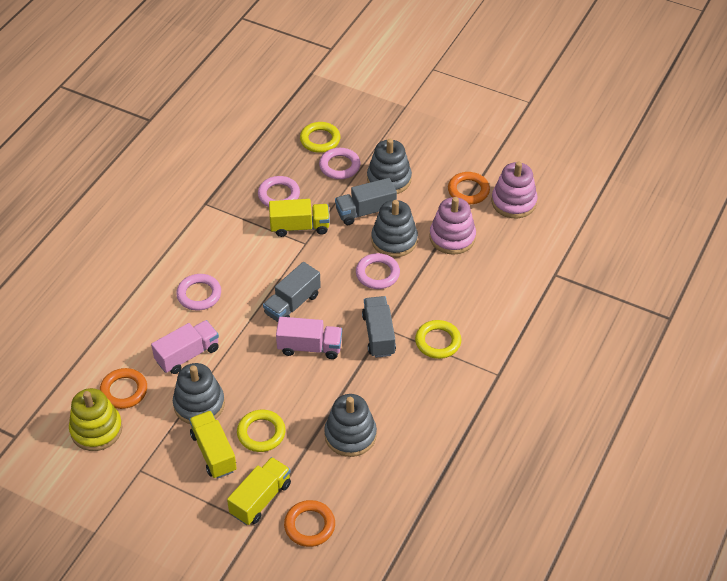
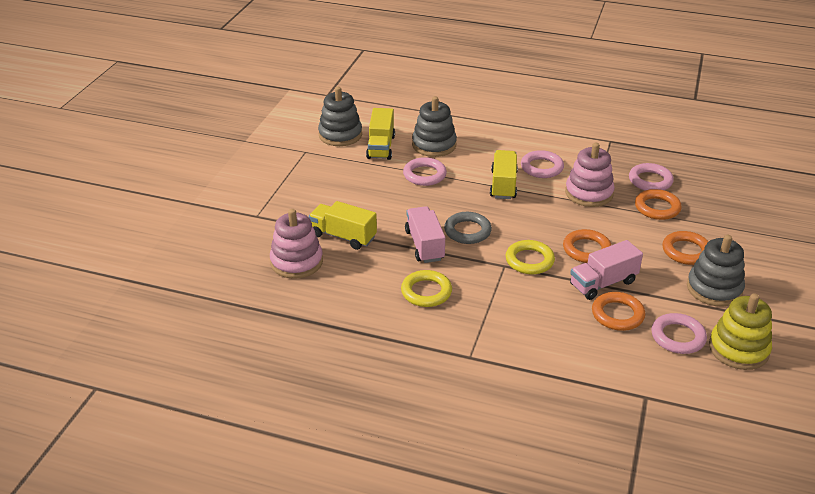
grey ring: 0 -> 1
grey stacking toy: 4 -> 3
grey truck: 3 -> 0
orange ring: 3 -> 4
yellow ring: 3 -> 2

